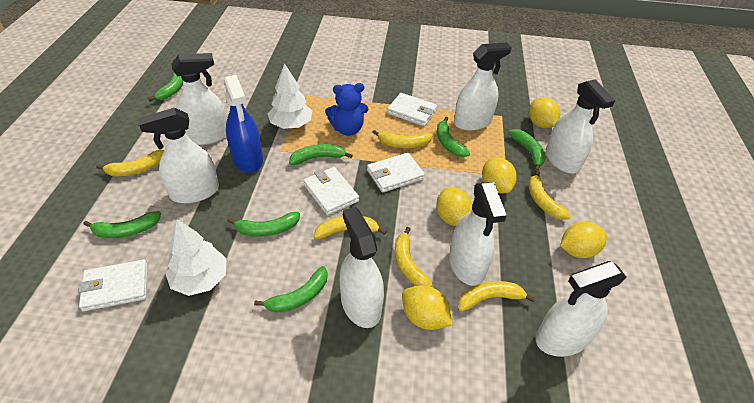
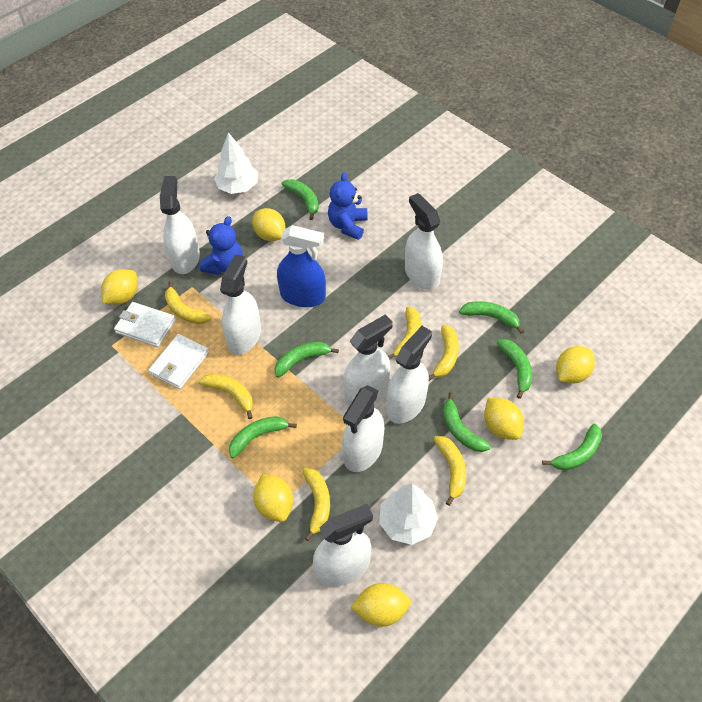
blue teddy bear: 1 -> 2
white wallet: 4 -> 2
yellow lemon: 5 -> 6

